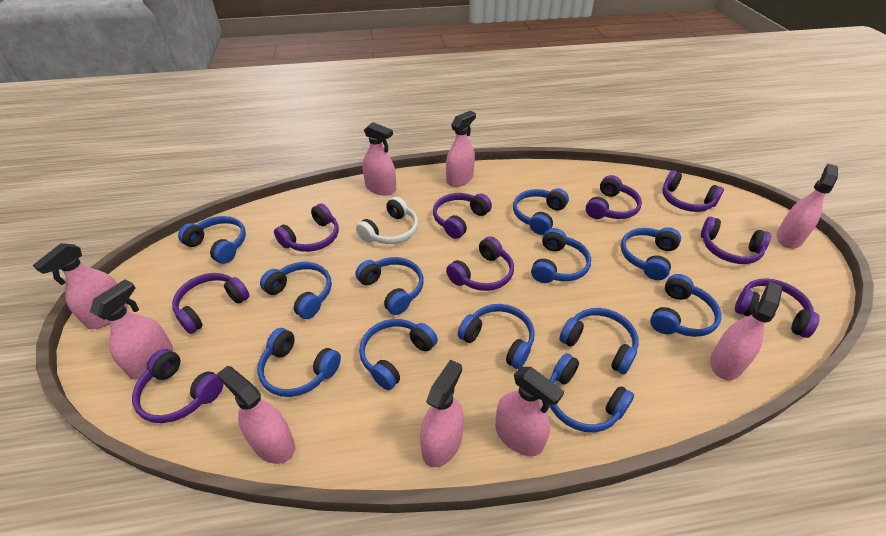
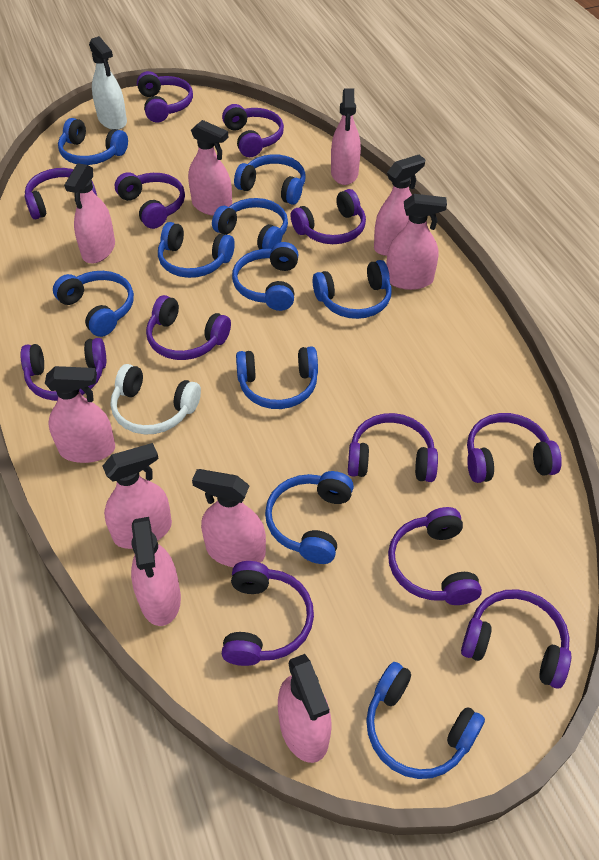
blue headphones: 12 -> 10
pink spray bottle: 9 -> 10
purple headphones: 9 -> 12
white spray bottle: 0 -> 1

